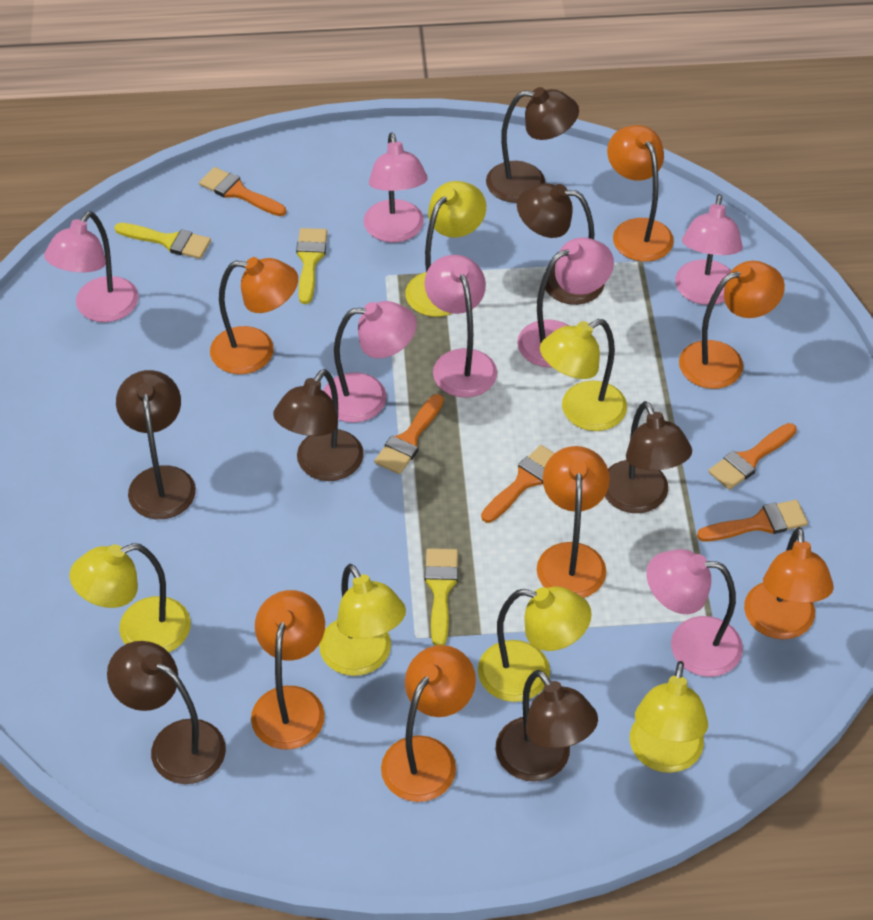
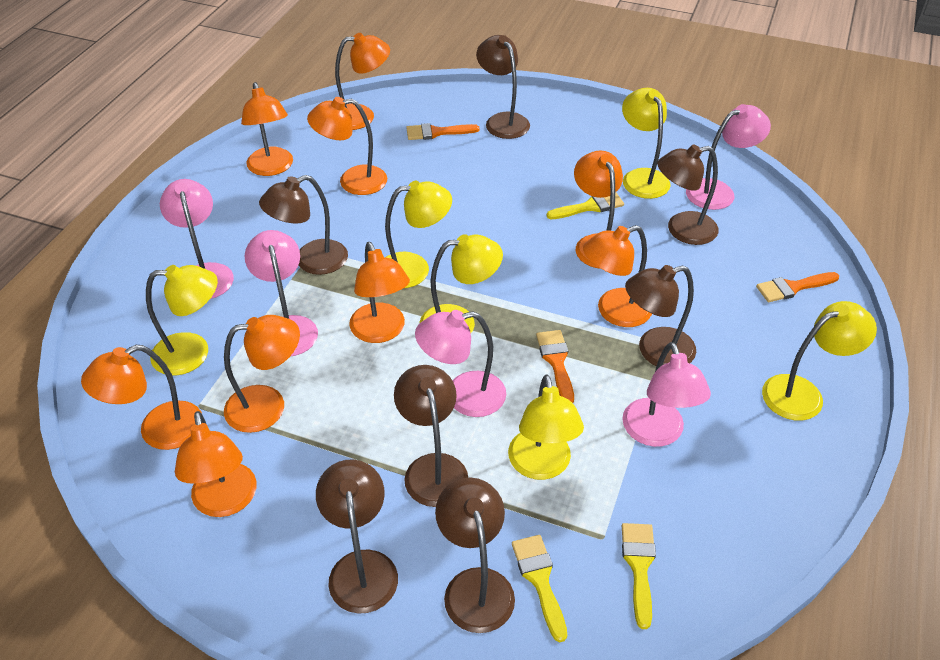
orange brush: 5 -> 3
orange lamp: 7 -> 9
pink lamp: 7 -> 5

